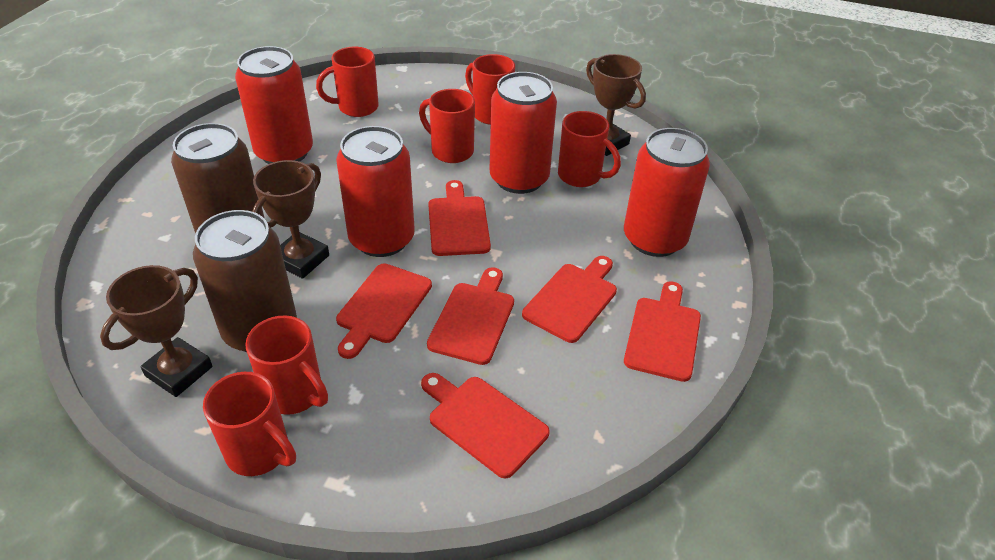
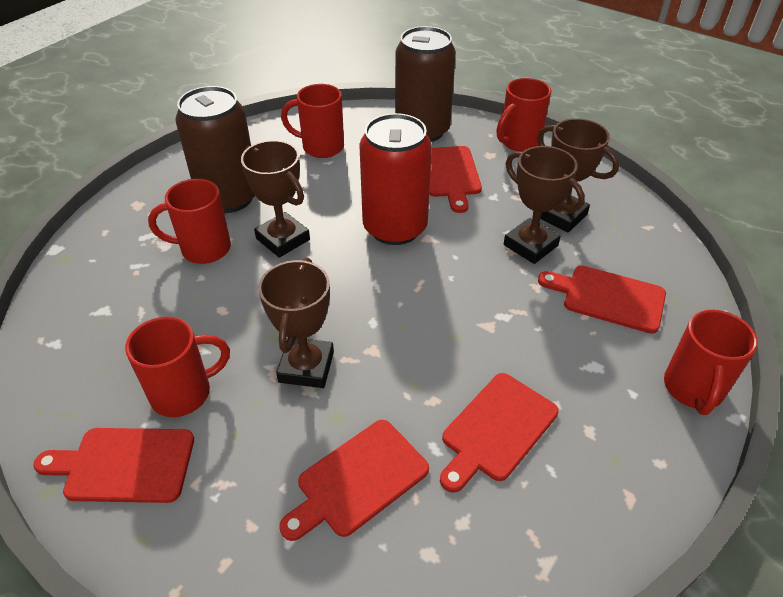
brown trophy: 3 -> 4
red can: 4 -> 1
red cutting board: 6 -> 5
red mug: 6 -> 5

